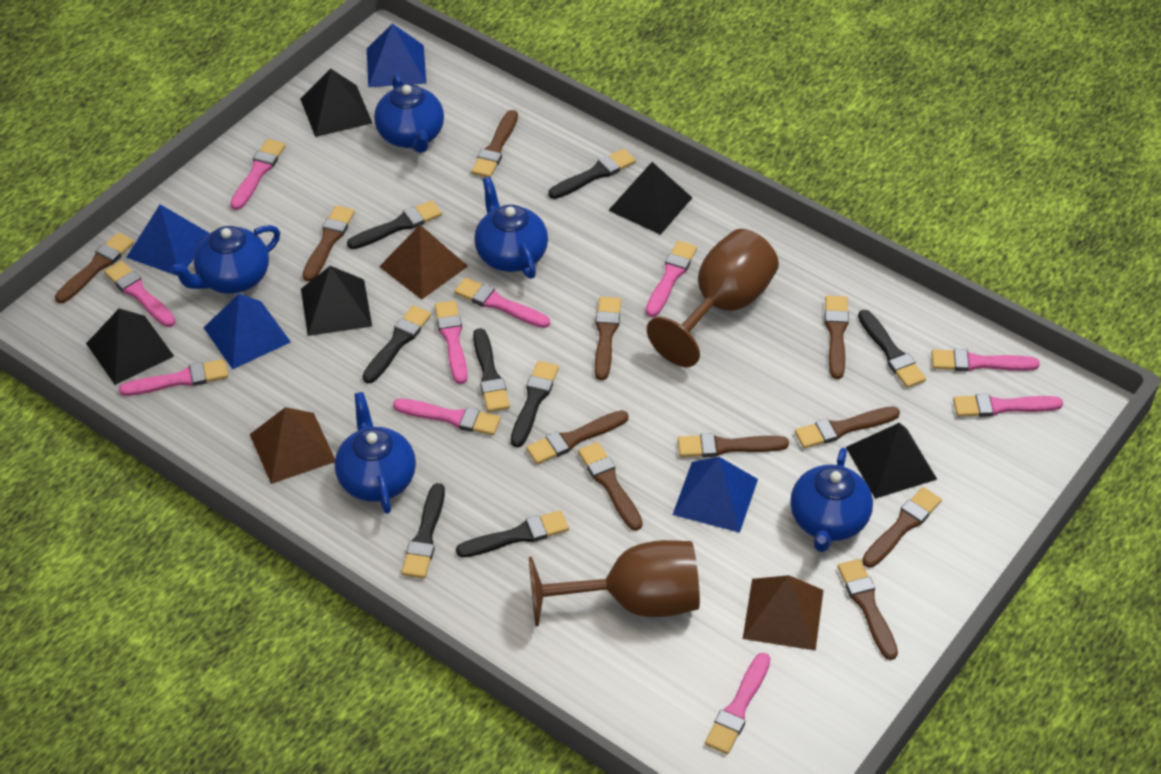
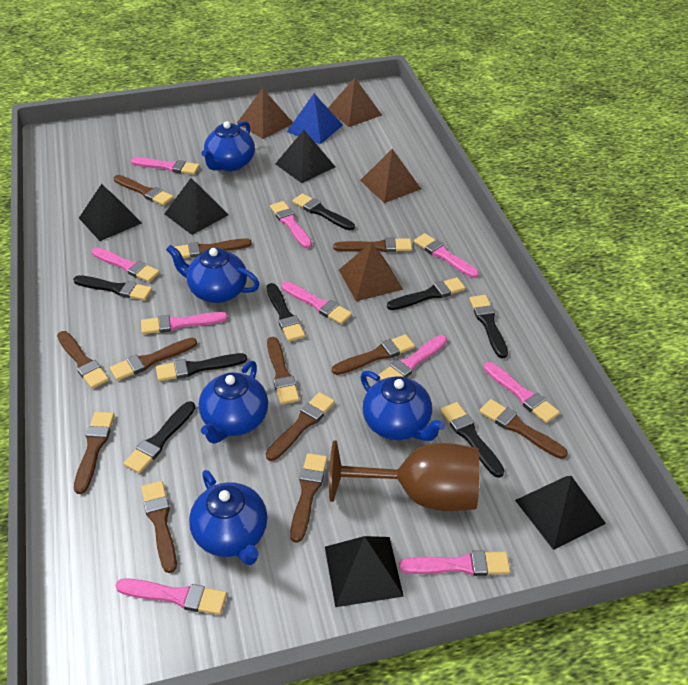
blue pyramid: 4 -> 1
brown brush: 11 -> 12
brown goblet: 2 -> 1
brown pyramid: 3 -> 4

